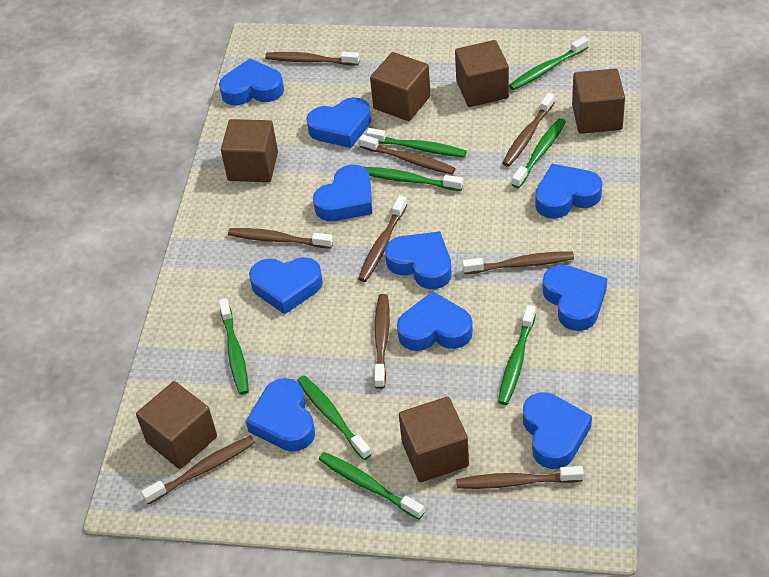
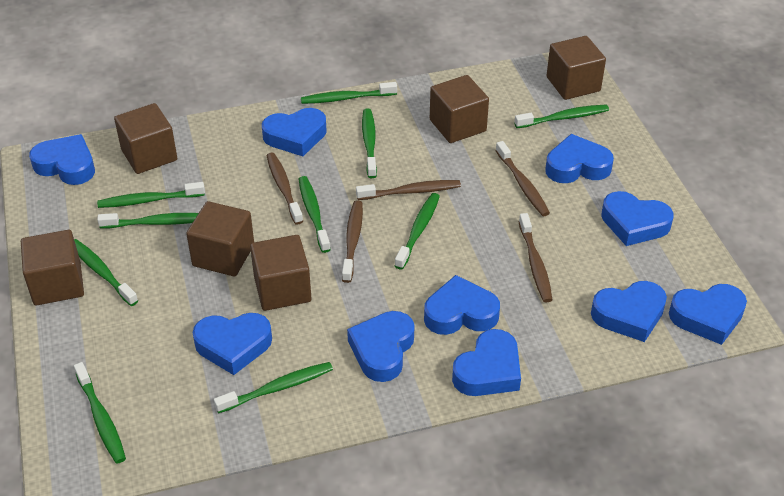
brown toothbrush: 9 -> 5
green toothbrush: 8 -> 10

